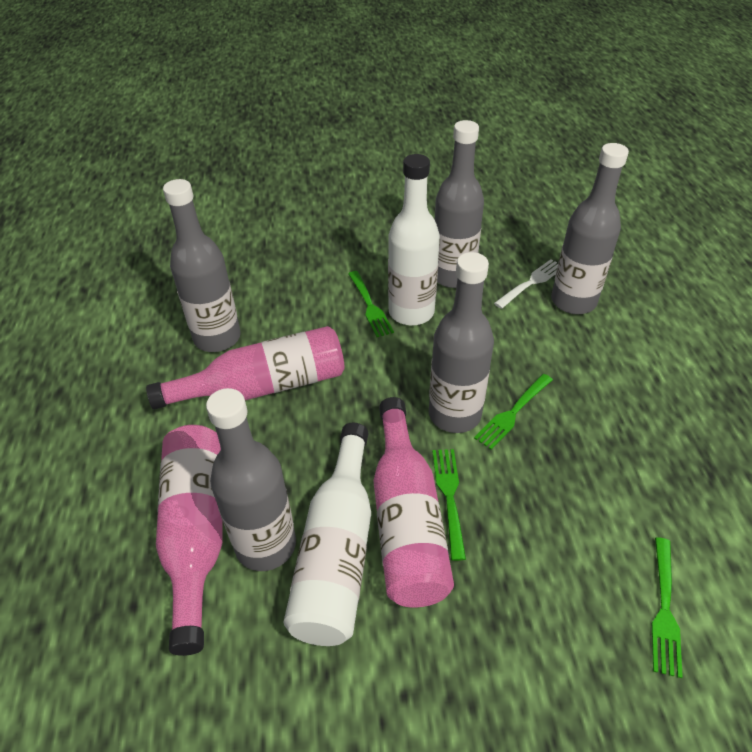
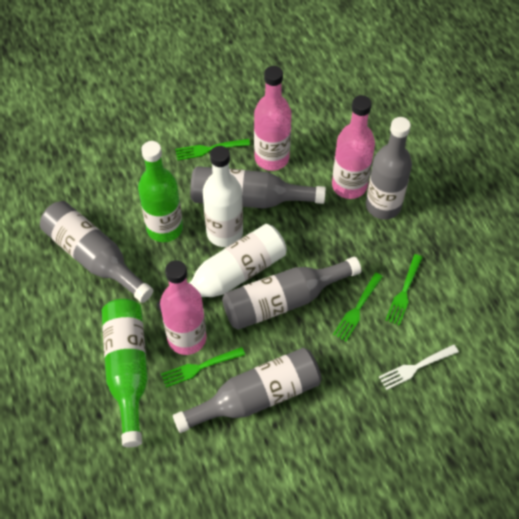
green bottle: 0 -> 2

